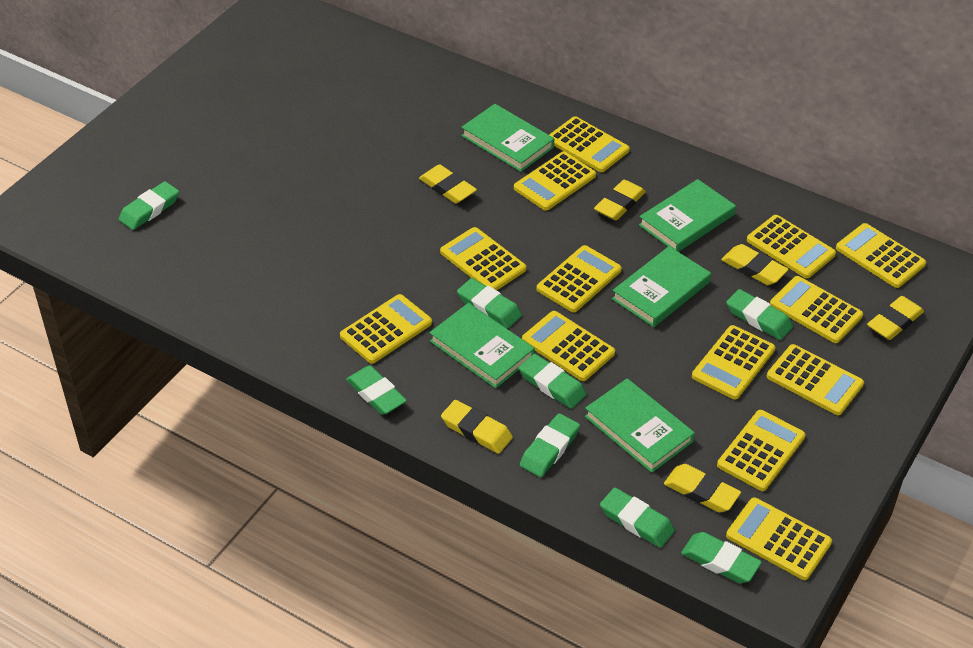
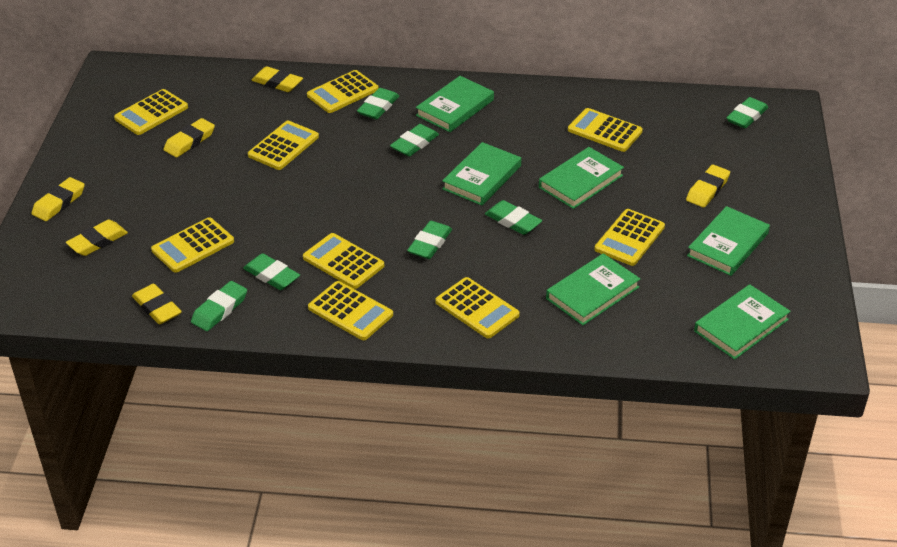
green book: 5 -> 6
green eraser: 8 -> 7
yellow calculator: 13 -> 9

